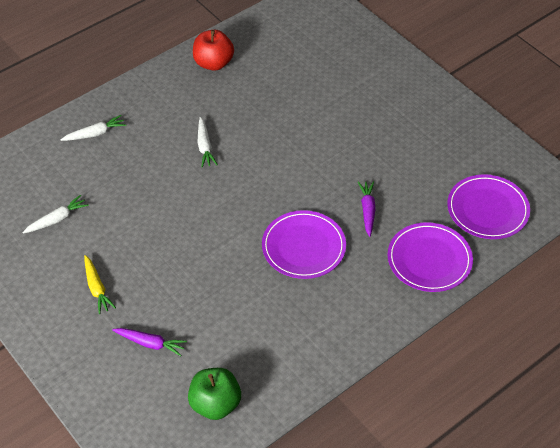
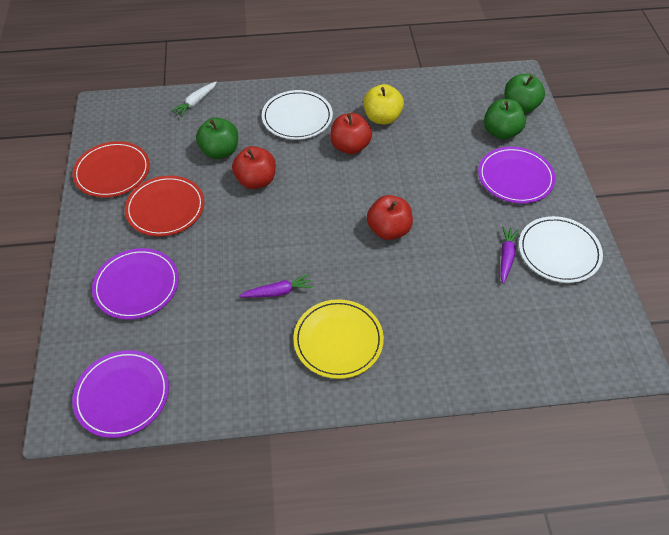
green apple: 1 -> 3
red apple: 1 -> 3
red plate: 0 -> 2
white carrot: 3 -> 1
white plate: 0 -> 2
yellow apple: 0 -> 1
yellow carrot: 1 -> 0
yellow plate: 0 -> 1

